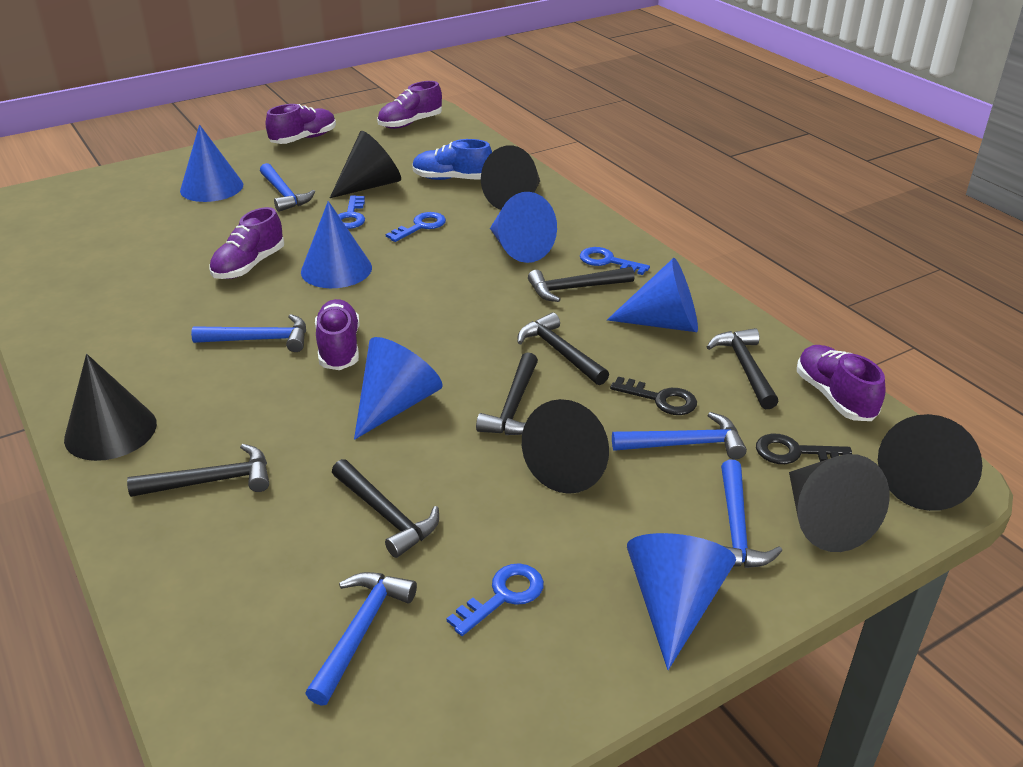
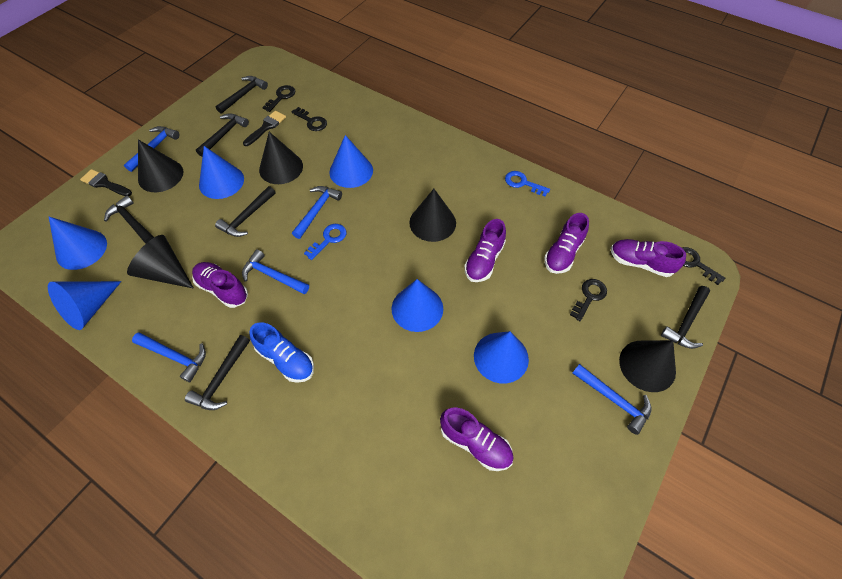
black brush: 0 -> 2
black cone: 6 -> 5
black key: 2 -> 4
blue key: 4 -> 2

